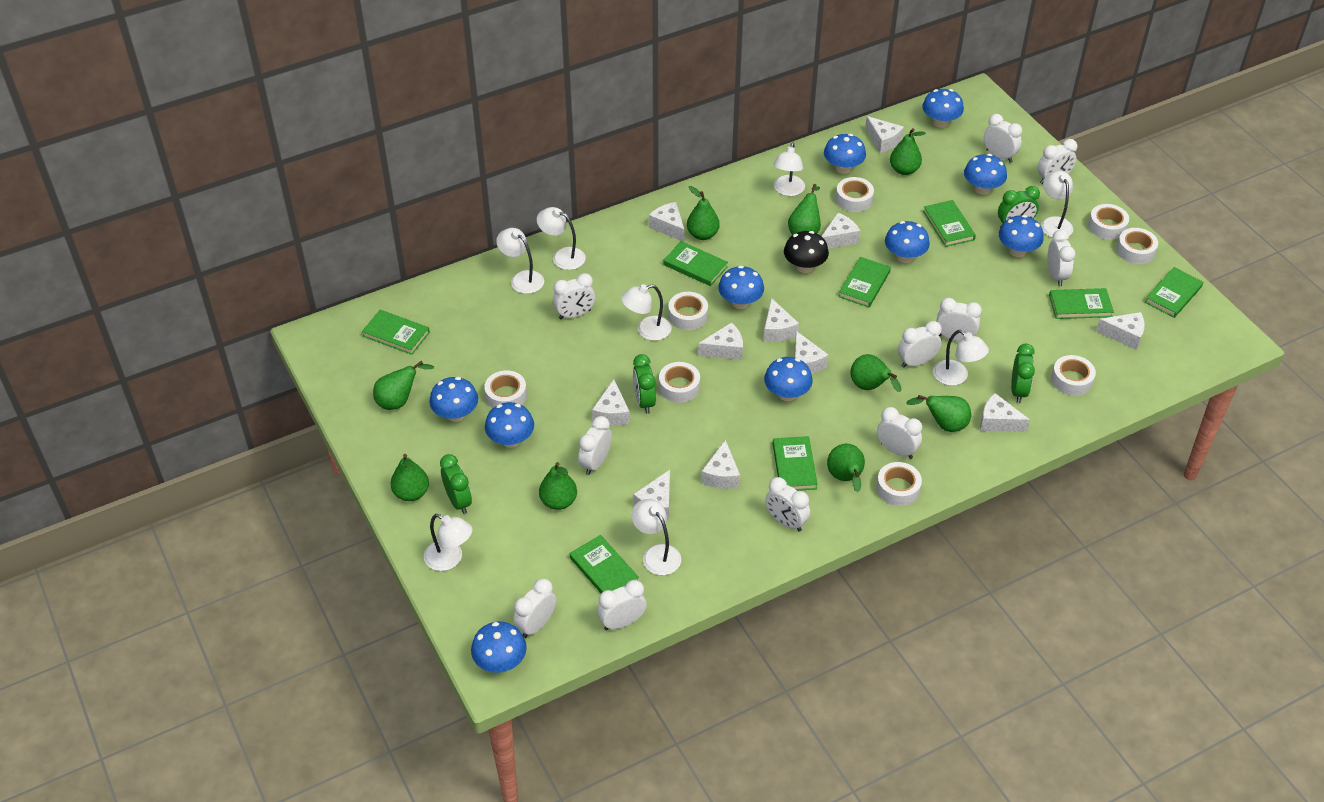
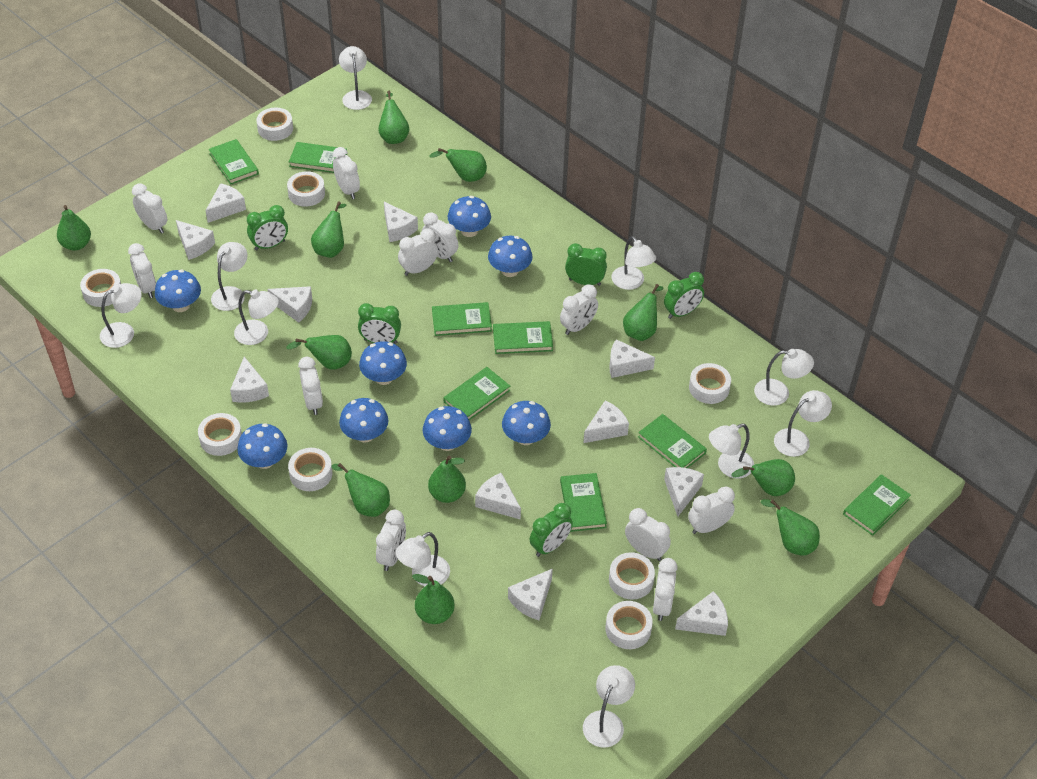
black mushroom: 1 -> 0
blue mushroom: 10 -> 8
green clock: 4 -> 5
green pear: 9 -> 11
white lamp: 8 -> 10

